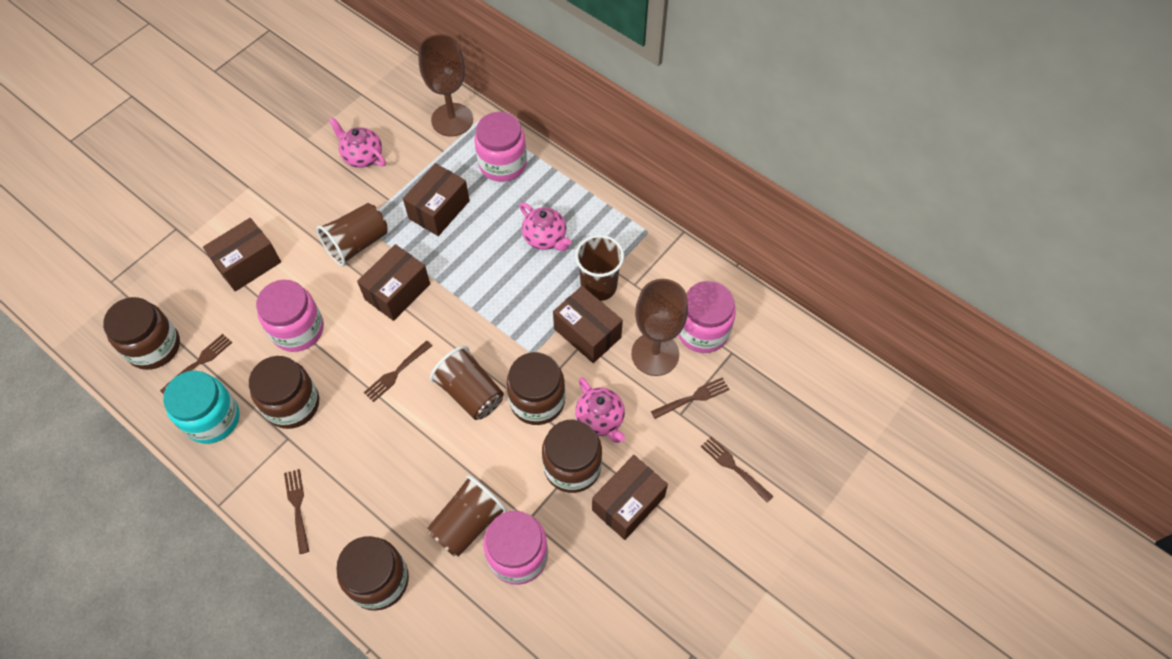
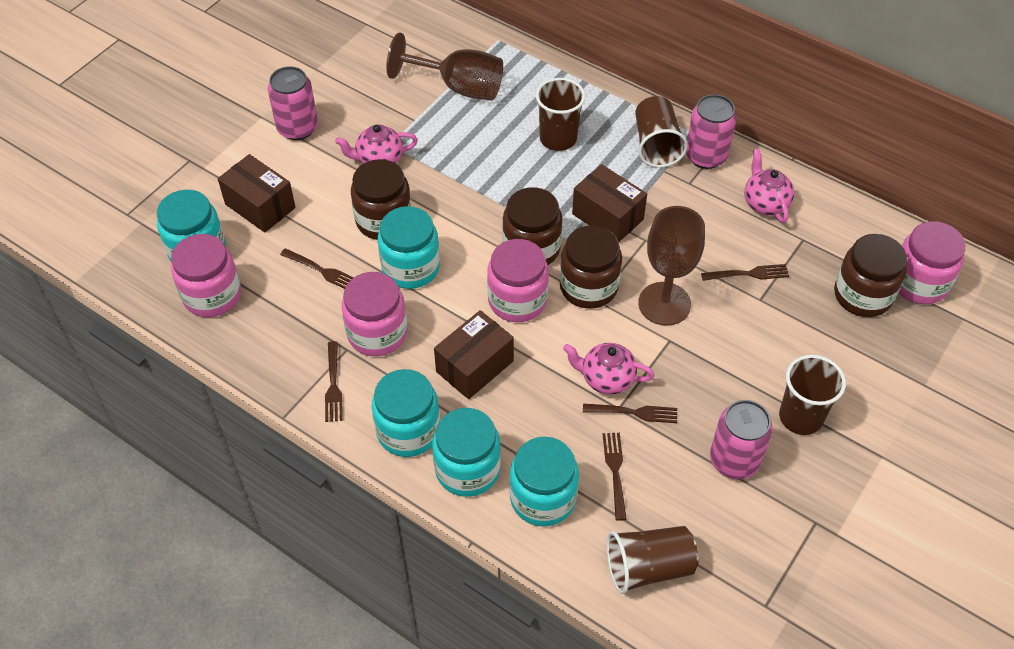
brown box: 5 -> 3
brown jar: 5 -> 4
pink can: 0 -> 3
turquoise jar: 1 -> 5

